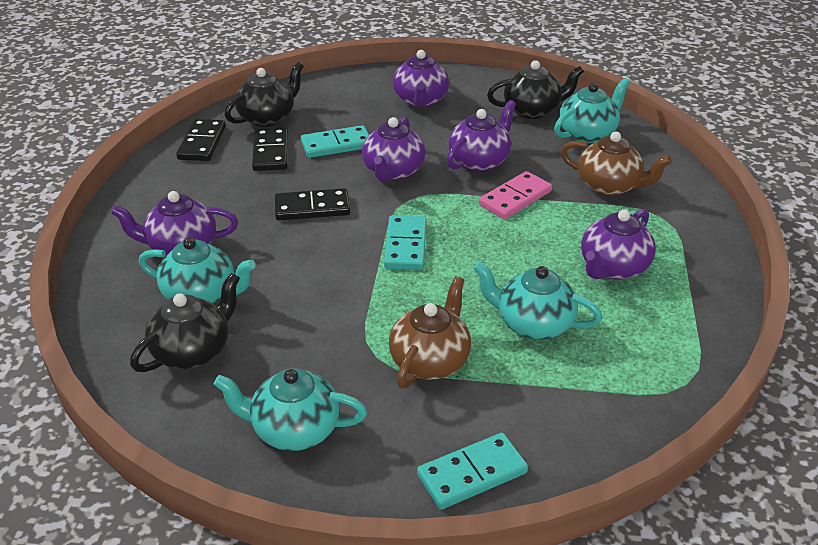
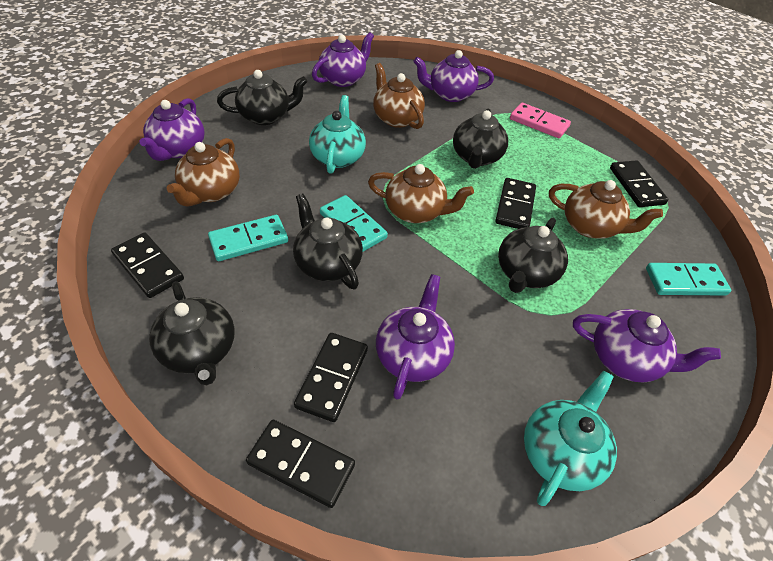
black domino: 3 -> 5
black teapot: 3 -> 5
brown teapot: 2 -> 4
turquoise teapot: 4 -> 2

